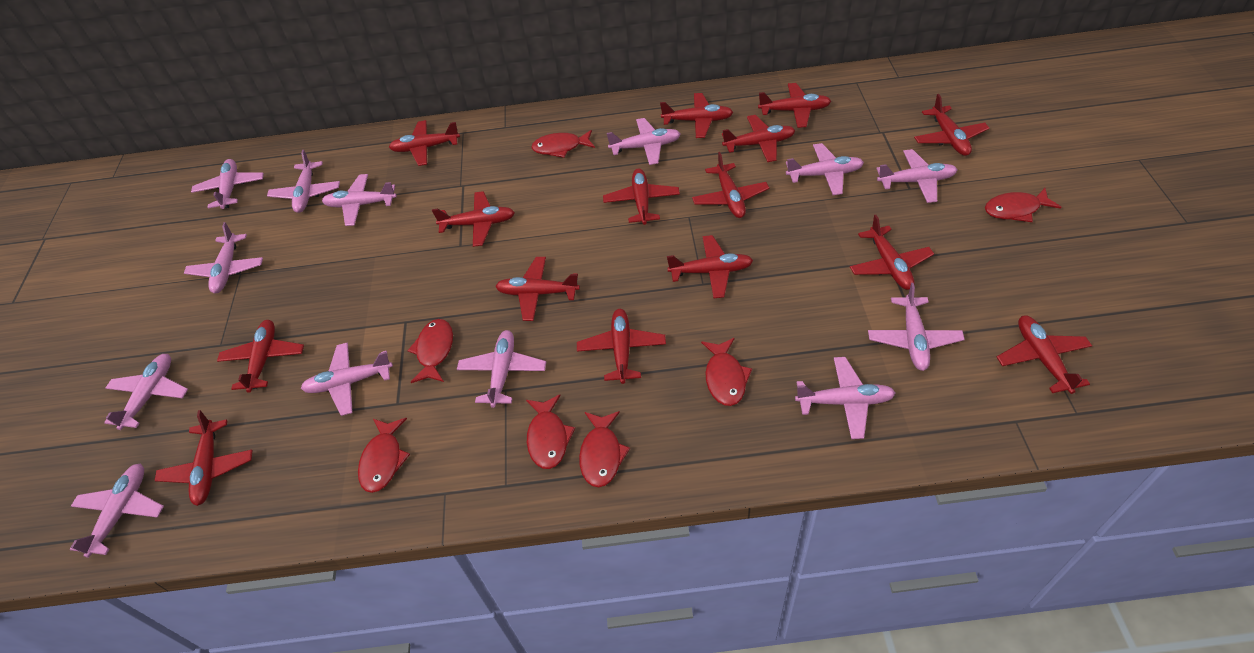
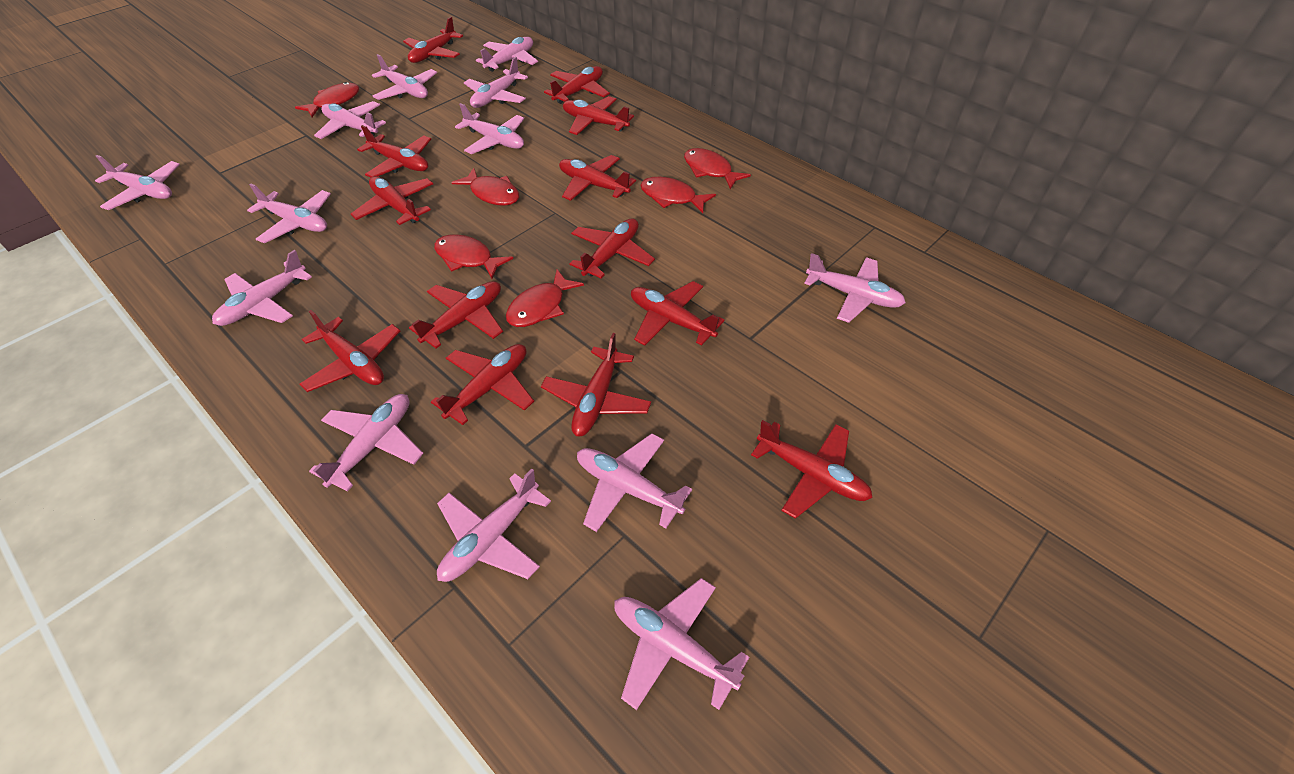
red fish: 7 -> 6
red plane: 15 -> 13

